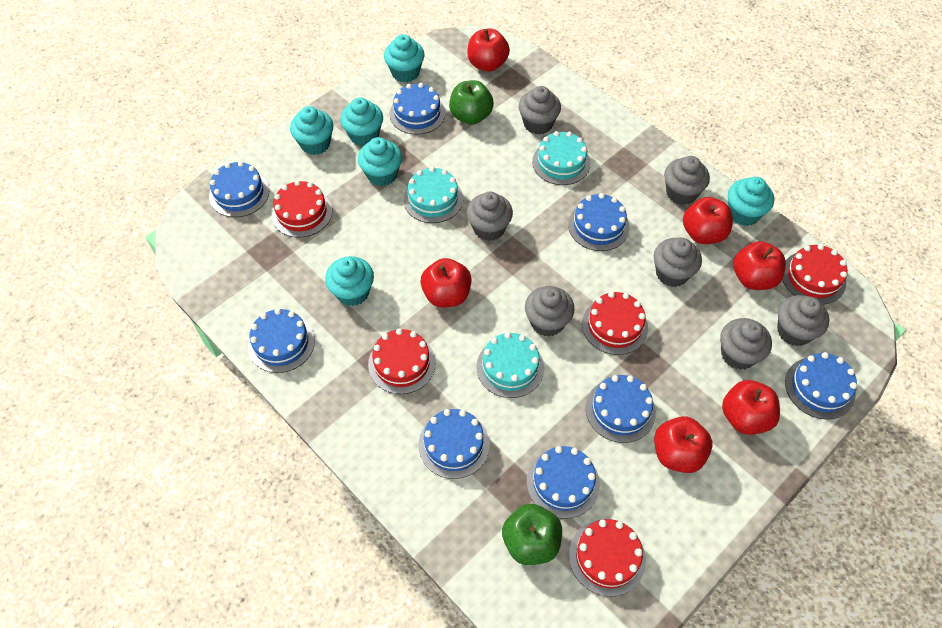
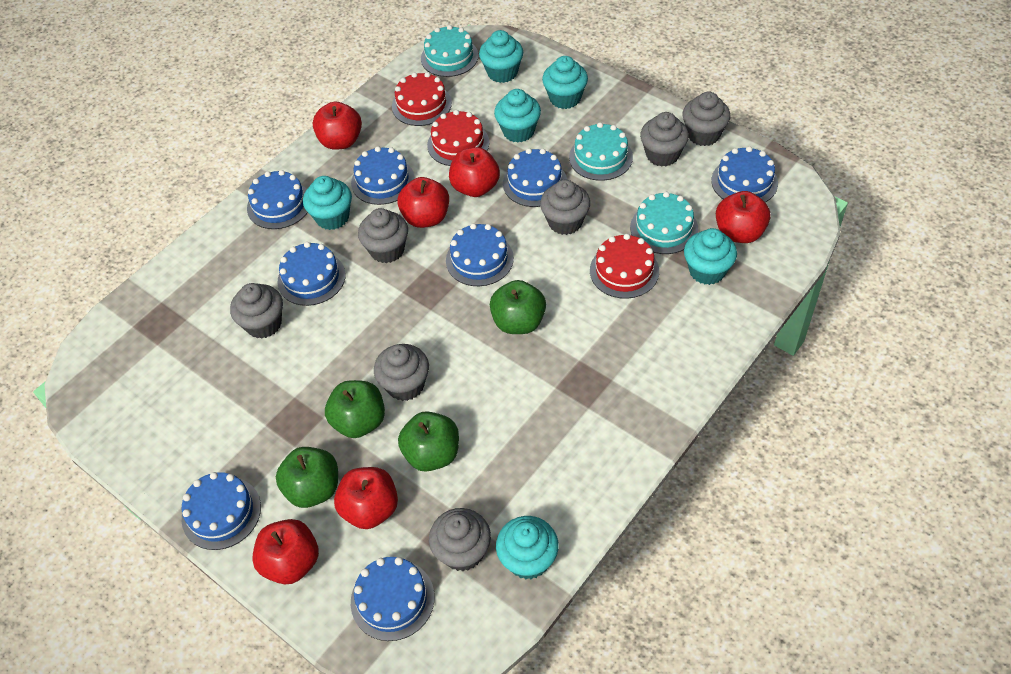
green apple: 2 -> 4
red cake: 5 -> 3

